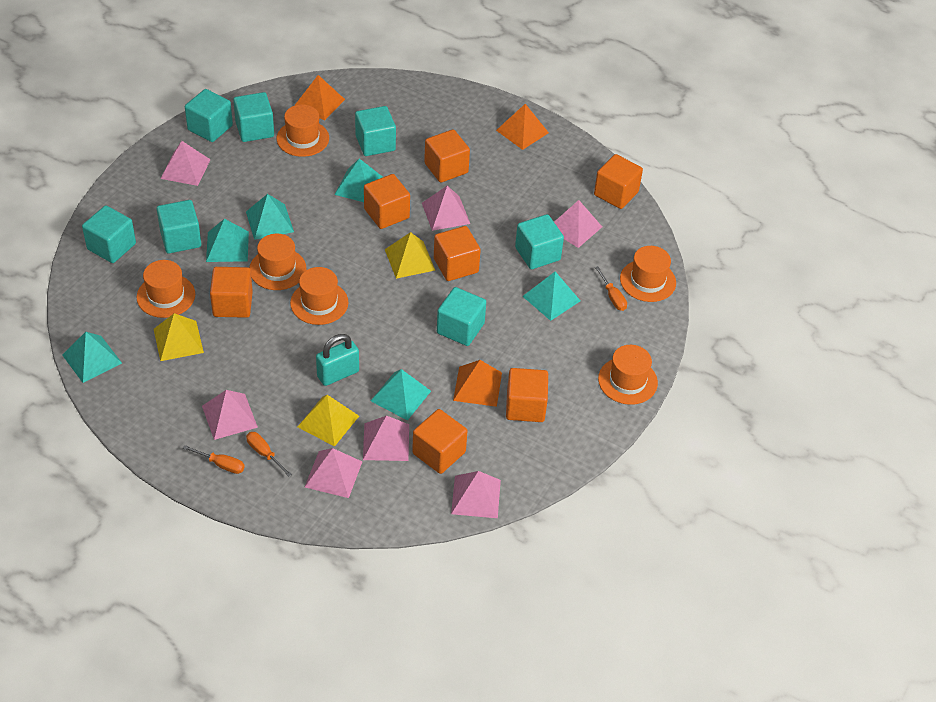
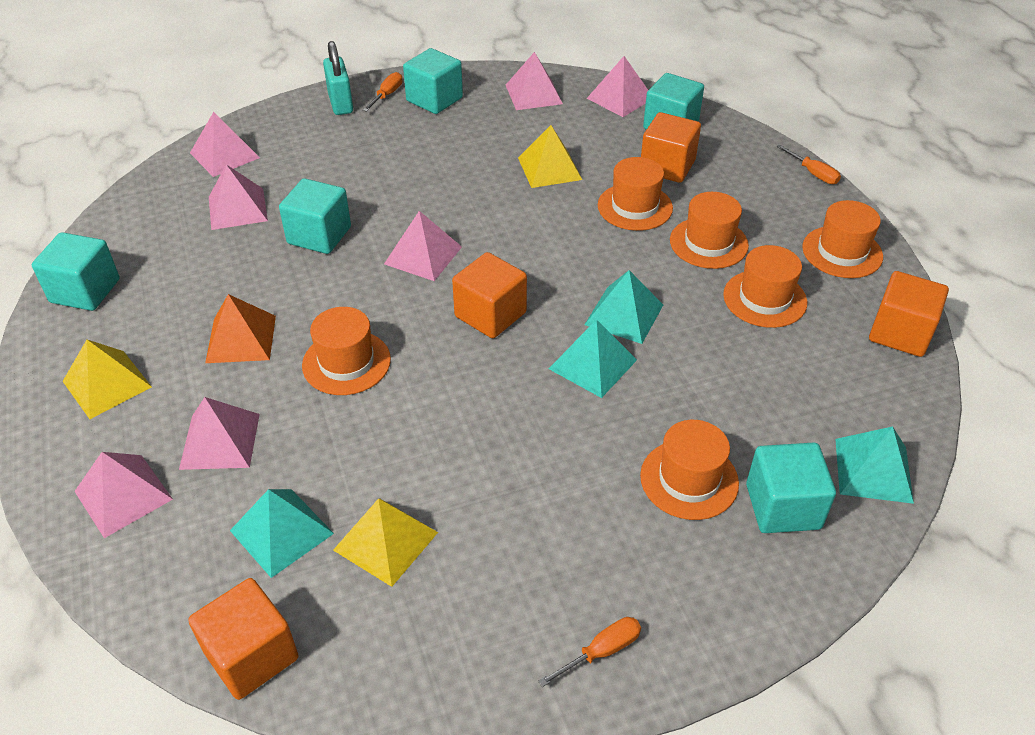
orange cube: 7 -> 4
orange pyramid: 3 -> 1
turquoise cube: 7 -> 5
turquoise pyramid: 6 -> 4

